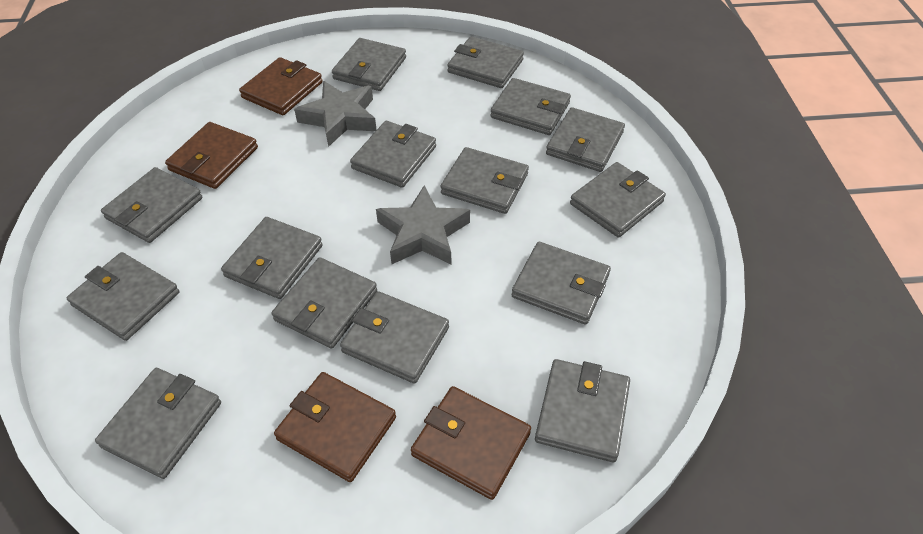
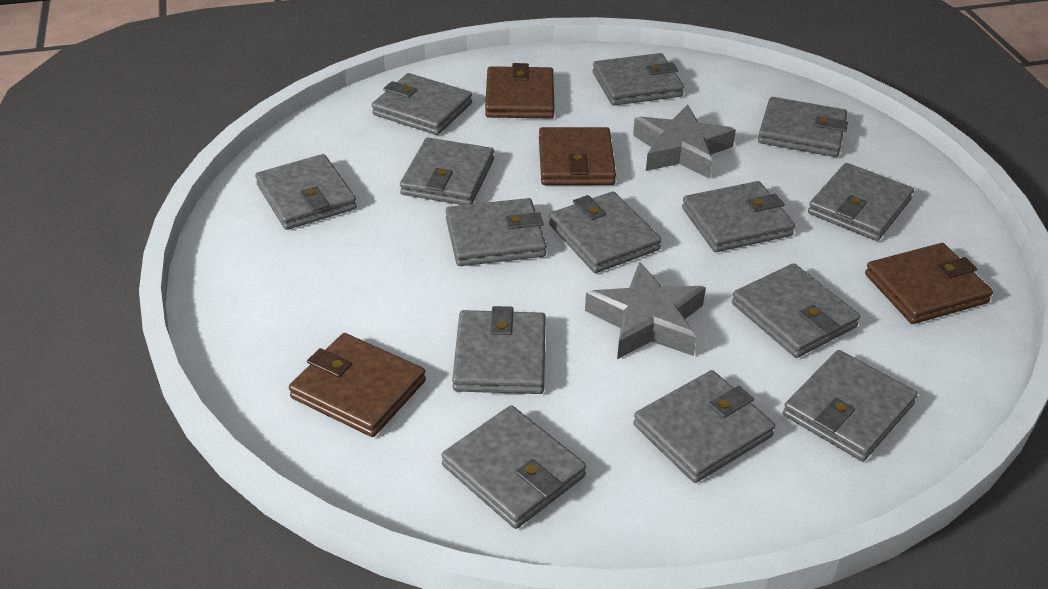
grey wallet: 15 -> 14

